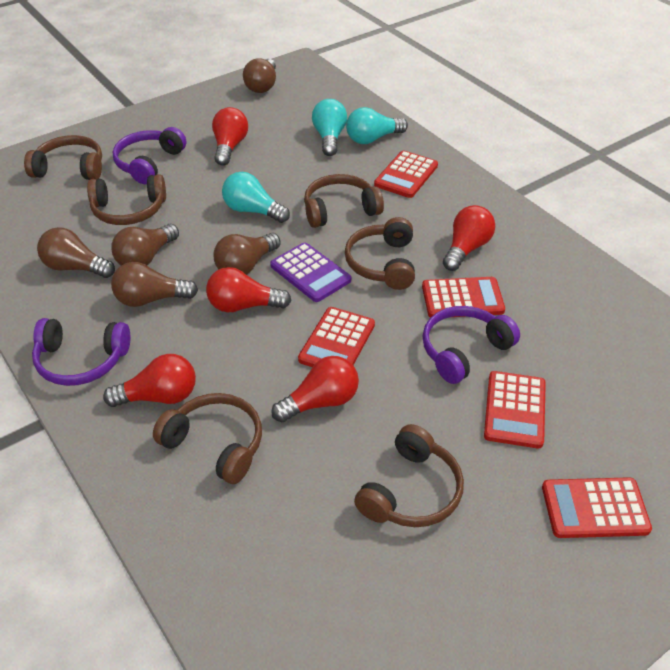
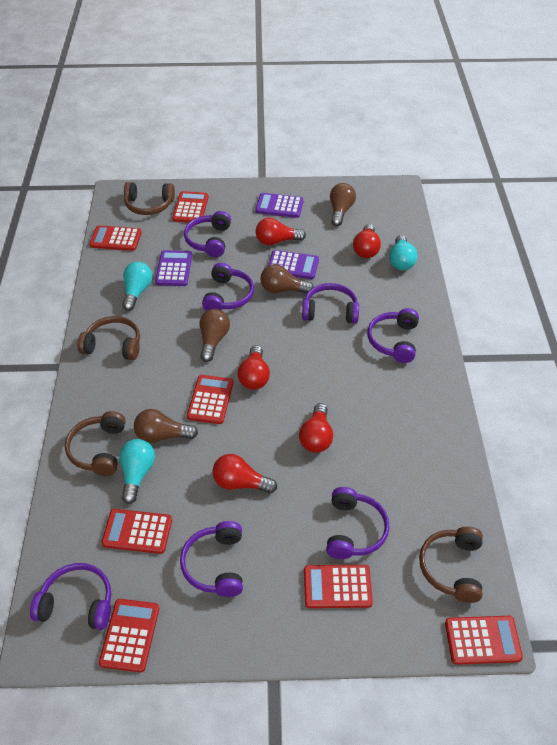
brown headphones: 6 -> 4
brown light bulb: 5 -> 4
purple calculator: 1 -> 3
purple headphones: 3 -> 7
red calculator: 5 -> 7

